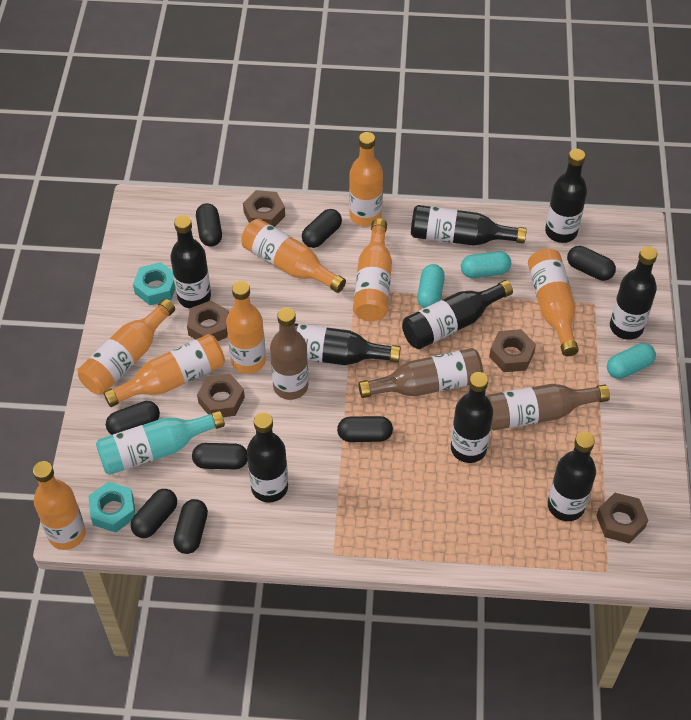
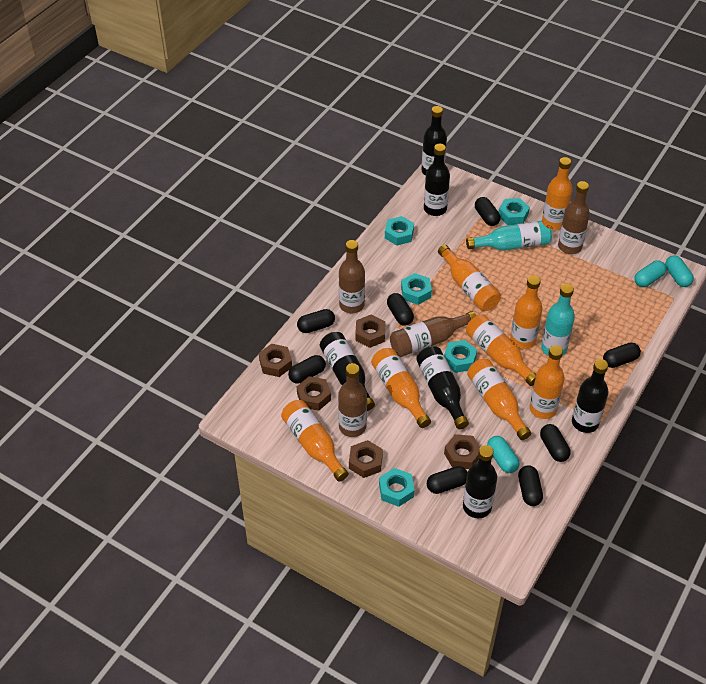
black bottle: 9 -> 6
brown bottle: 3 -> 4
turquoise bottle: 1 -> 2
turquoise nut: 2 -> 5

